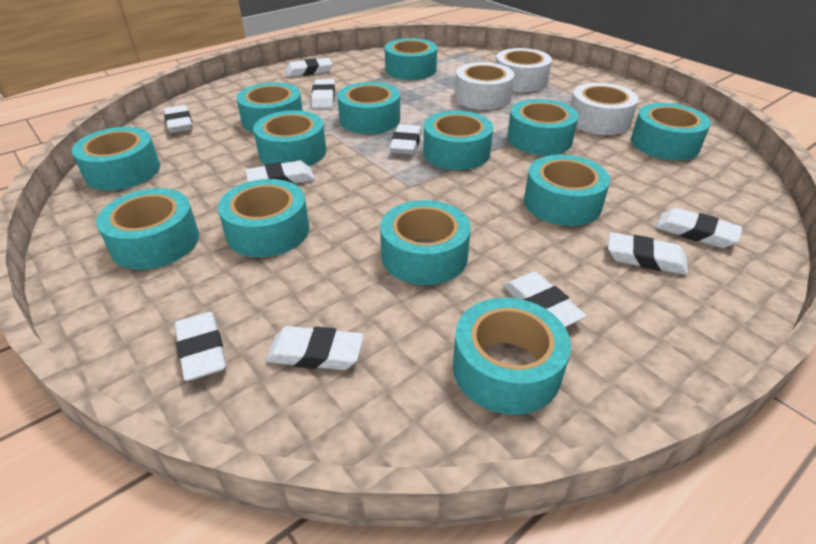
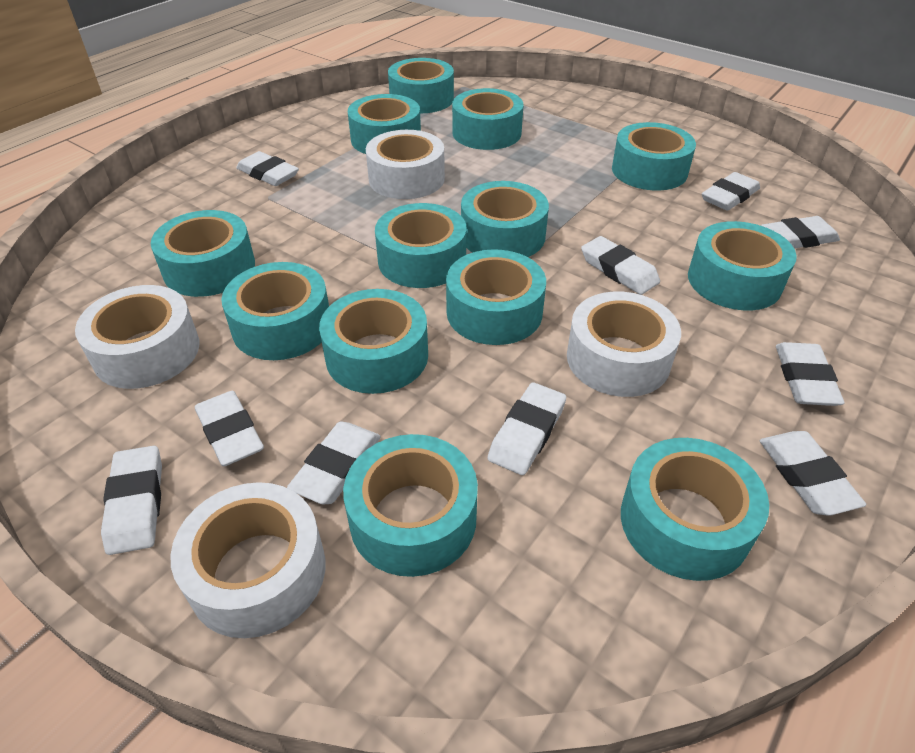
white tape: 3 -> 4

